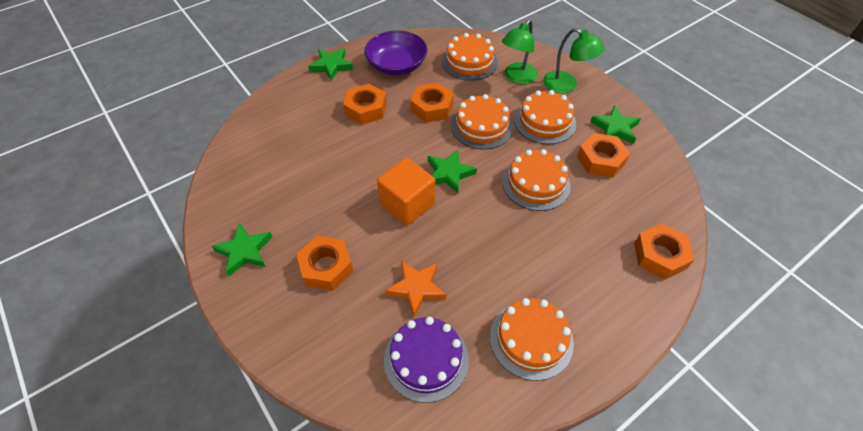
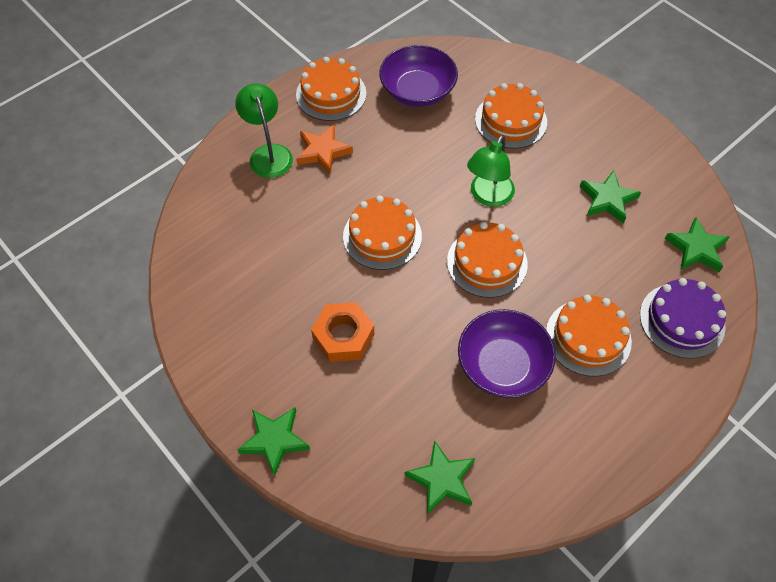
orange cube: 1 -> 0
orange nut: 5 -> 1
purple bowl: 1 -> 2

